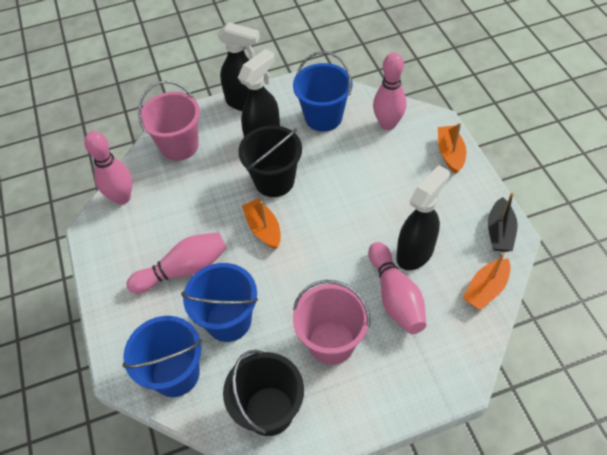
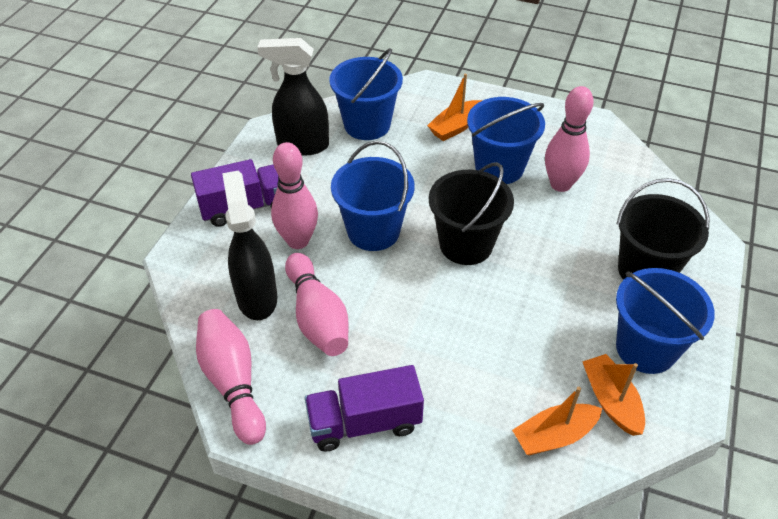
black boat: 1 -> 0
black spray bottle: 3 -> 2
blue bucket: 3 -> 4
pink bucket: 2 -> 0
purple truck: 0 -> 2

